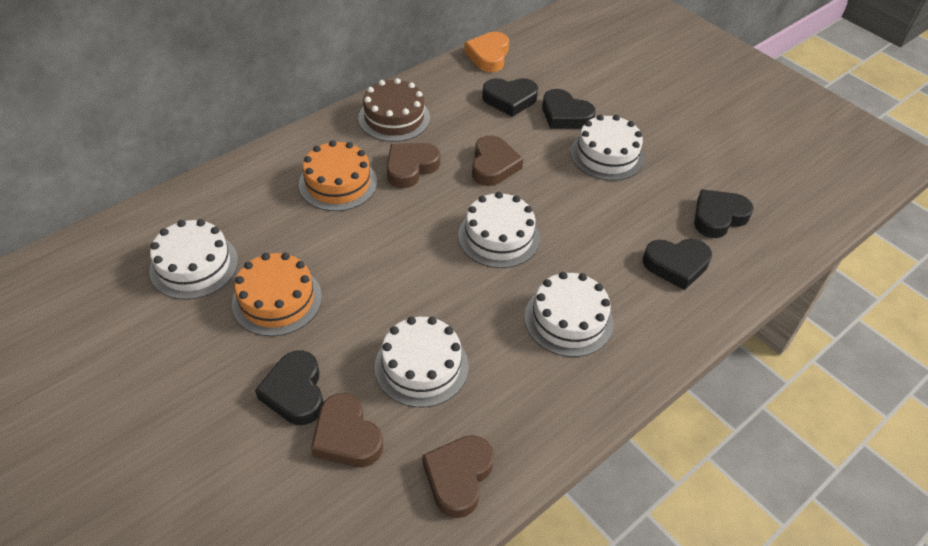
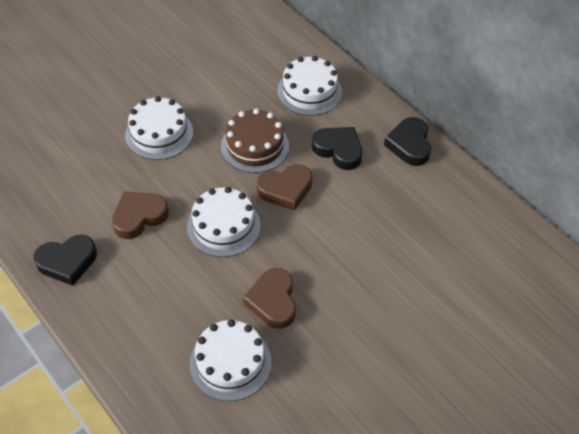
black heart: 5 -> 3
brown heart: 4 -> 3
orange cake: 2 -> 0
orange heart: 1 -> 0
white cake: 5 -> 4

